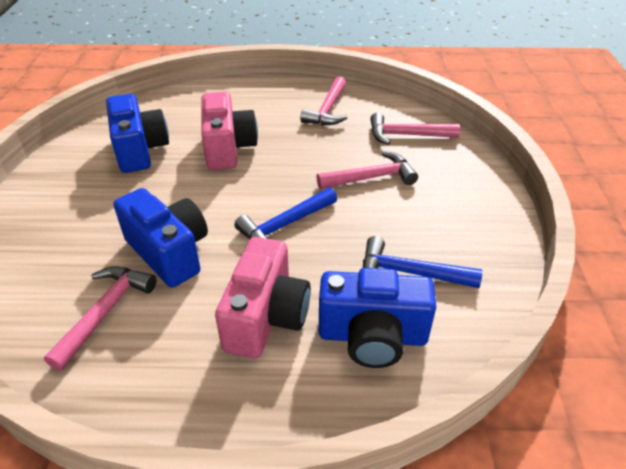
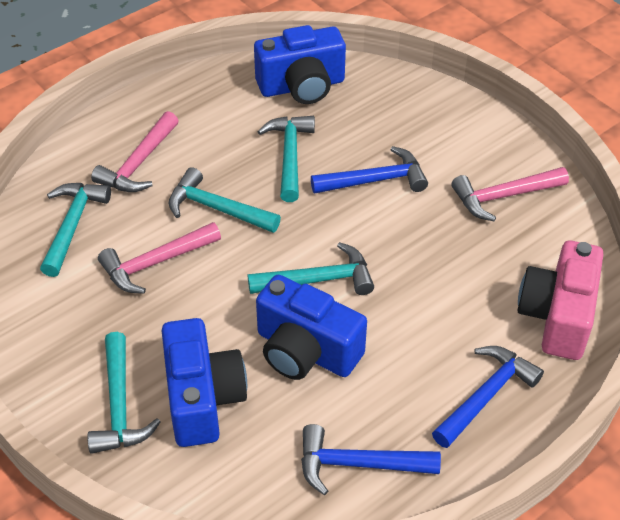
blue hammer: 2 -> 3
pink camera: 2 -> 1
pink hammer: 4 -> 3
turquoise hammer: 0 -> 5

